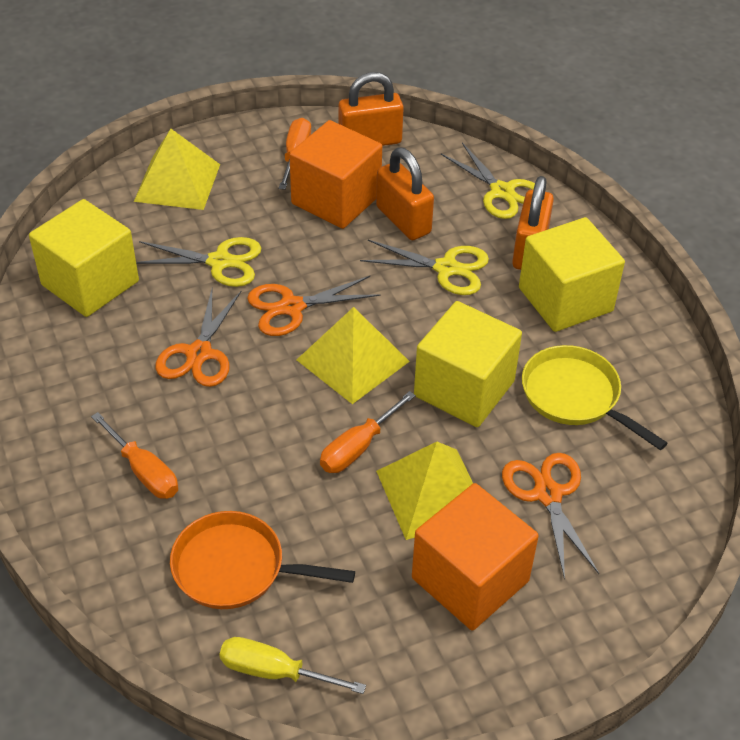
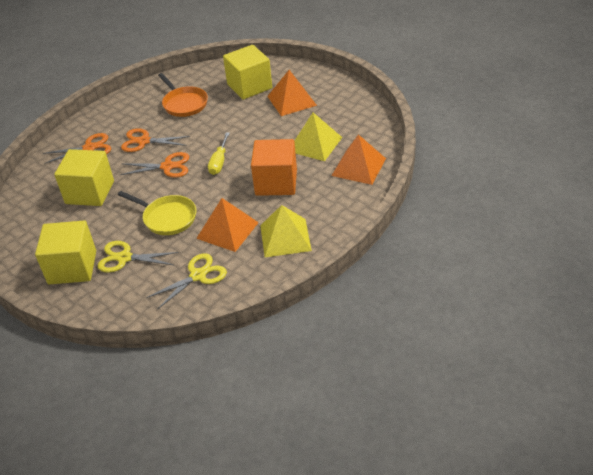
orange cube: 2 -> 1
orange padlock: 3 -> 0
orange pyramid: 0 -> 3
orange screwdriver: 3 -> 0
yellow pyramid: 3 -> 2
yellow scissors: 3 -> 2

